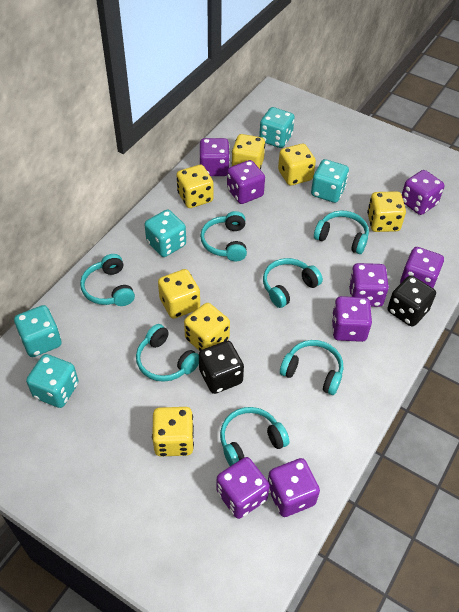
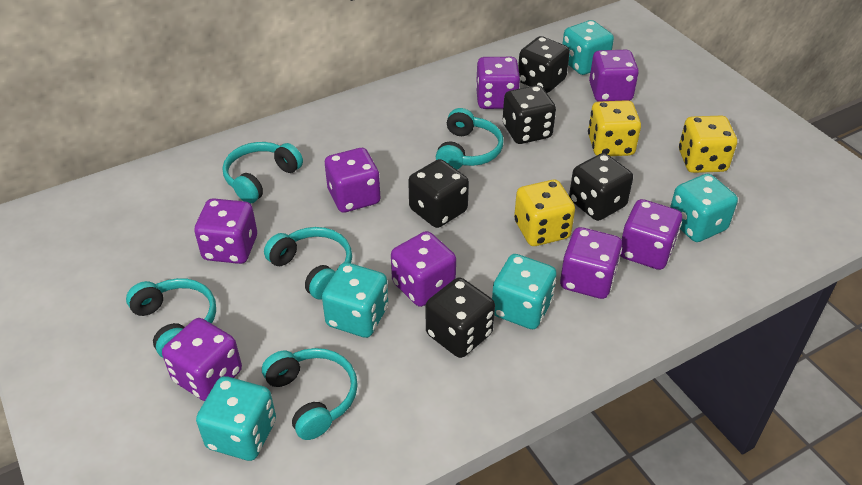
black dice: 2 -> 5
turquoise headphones: 7 -> 5
yellow dice: 7 -> 3

